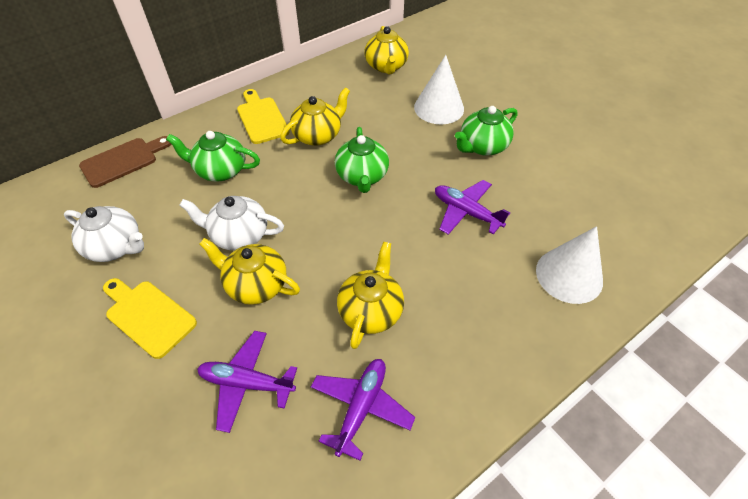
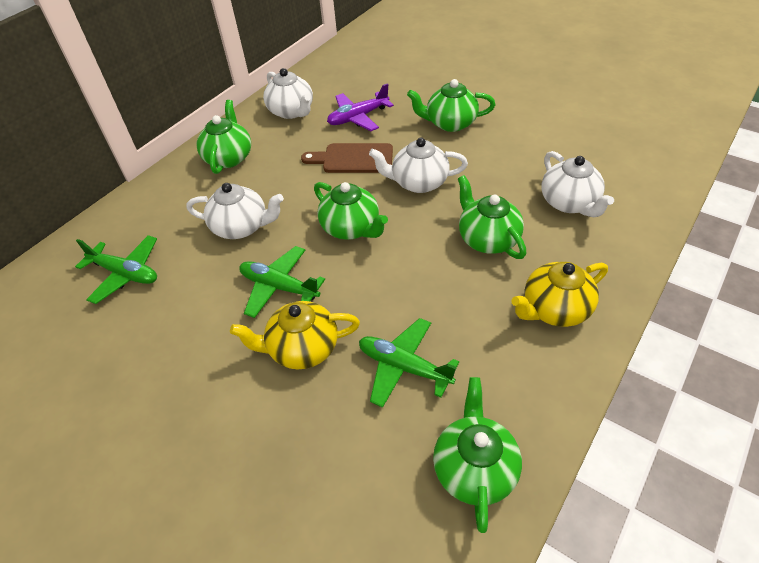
green plane: 0 -> 3
green teapot: 3 -> 5
purple plane: 3 -> 1
white cone: 2 -> 0
white teapot: 2 -> 4
yellow cutting board: 2 -> 0
yellow teapot: 4 -> 2

